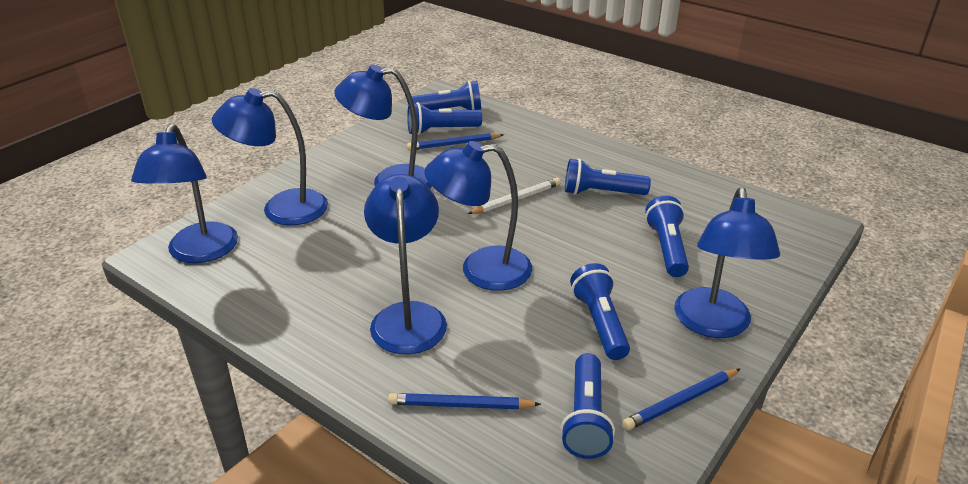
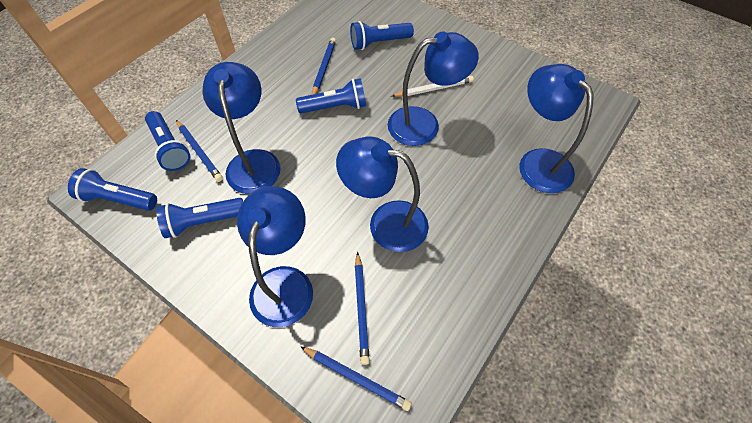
blue flashlight: 6 -> 5
blue lamp: 6 -> 5
blue pencil: 3 -> 4

